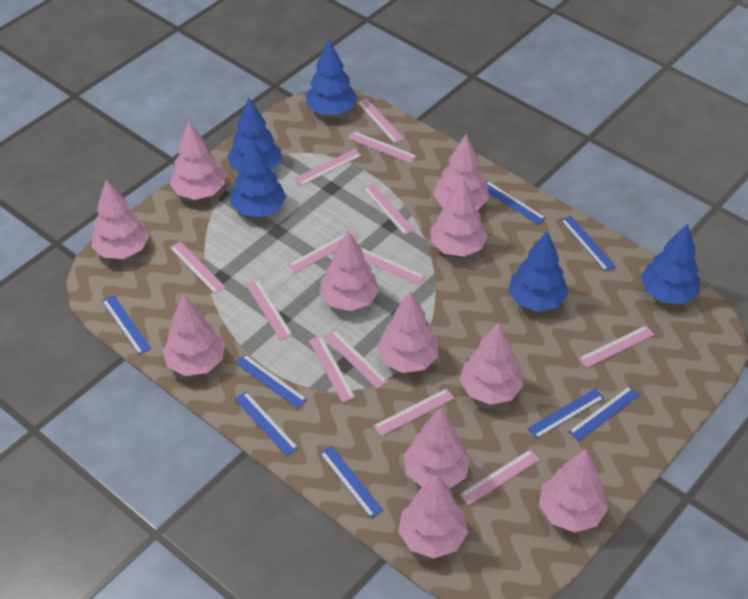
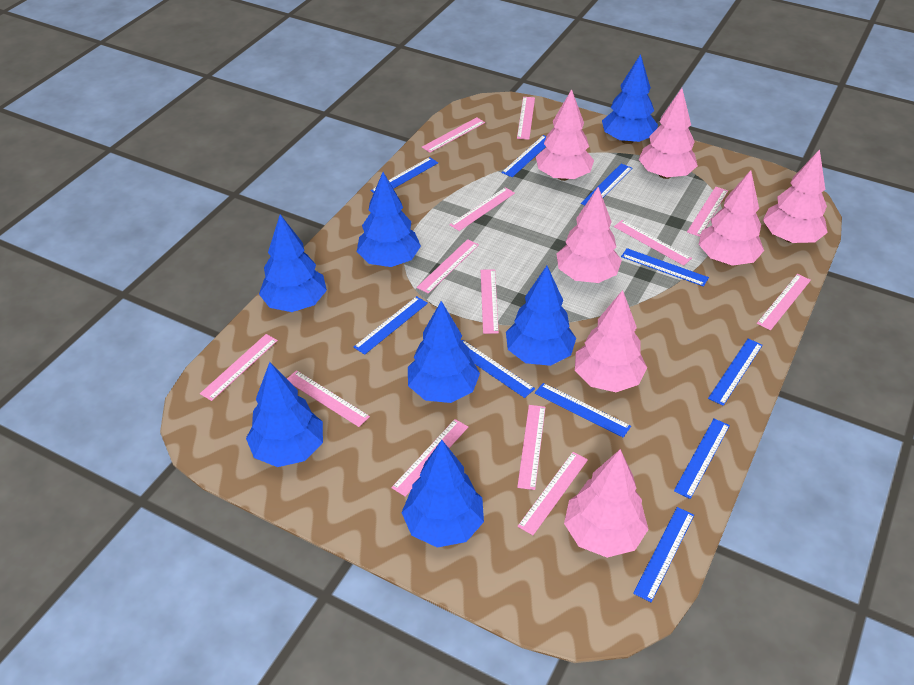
blue ruler: 8 -> 10
blue tree: 5 -> 7
pink tree: 11 -> 7

